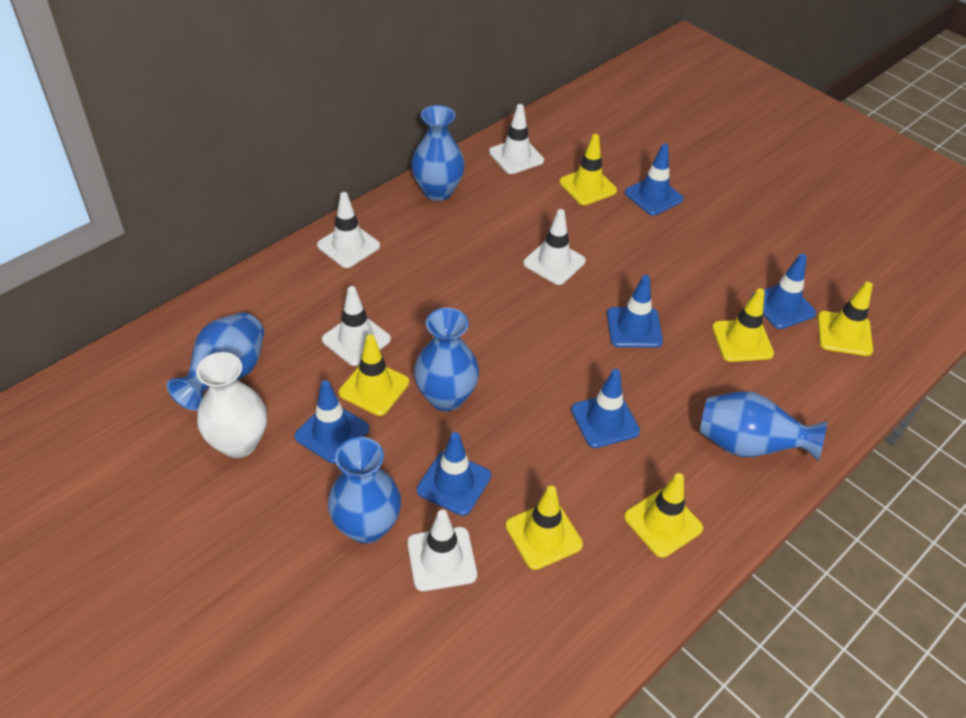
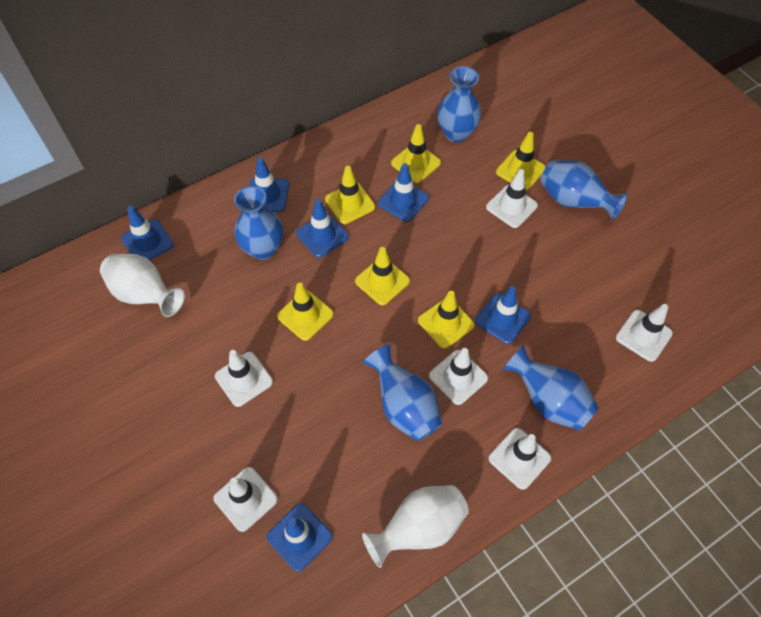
white traffic cone: 5 -> 6
white vase: 1 -> 2

